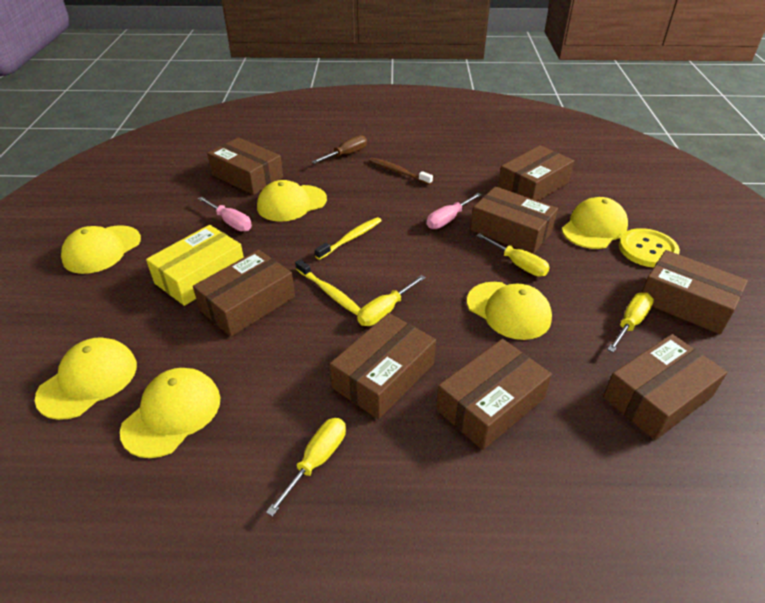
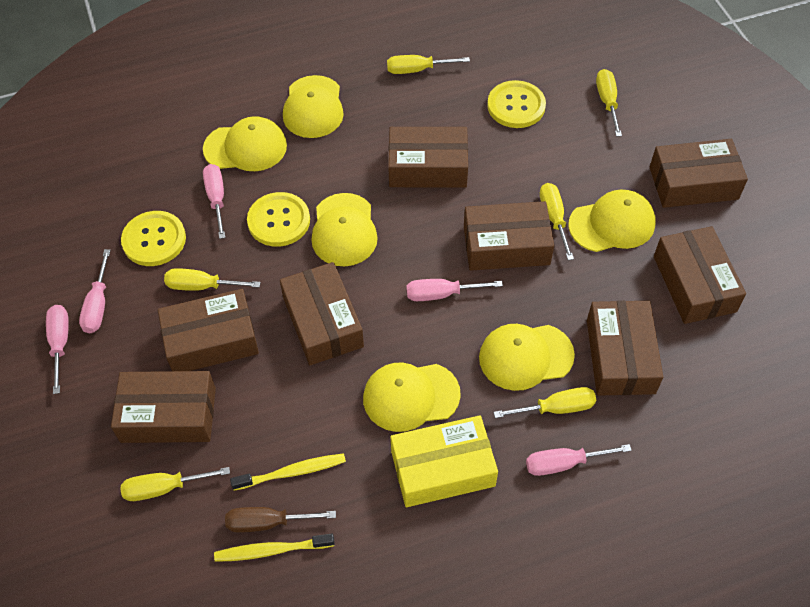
brown toothbrush: 1 -> 0
pink screwdriver: 2 -> 5
yellow button: 1 -> 3
yellow screwdriver: 4 -> 6

